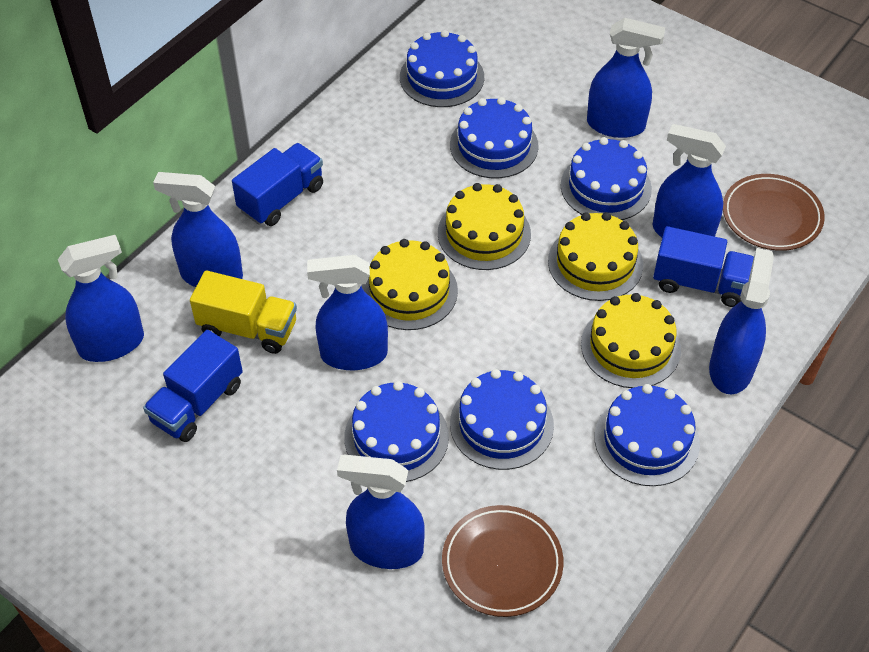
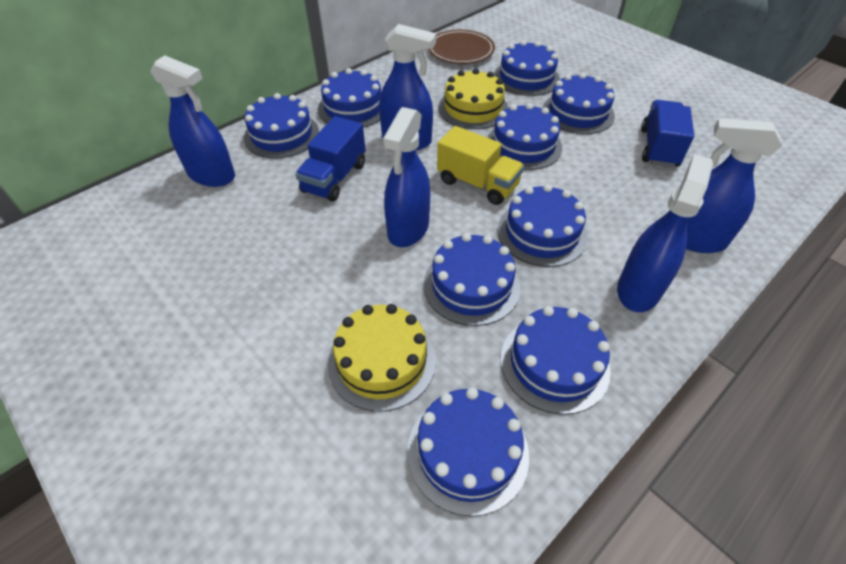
blue cake: 6 -> 9
blue spray bottle: 7 -> 5
blue truck: 3 -> 2
brown plate: 2 -> 1
yellow cake: 4 -> 2

